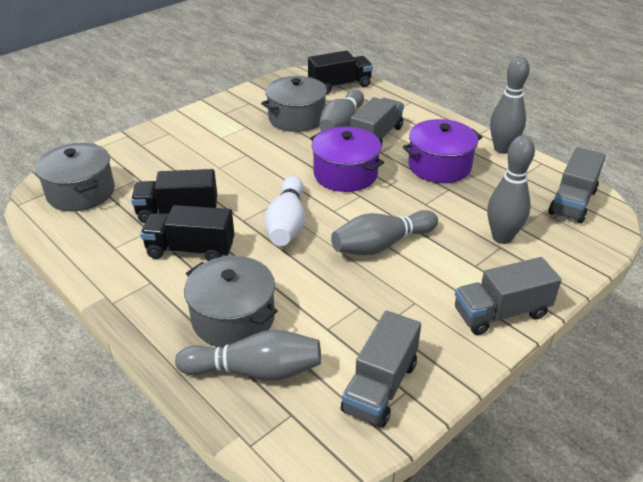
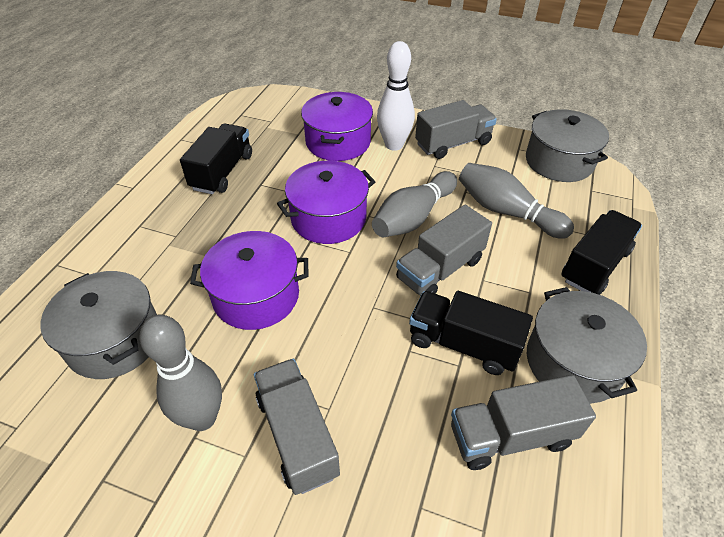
grey bowling pin: 5 -> 3
purple pot: 2 -> 3

